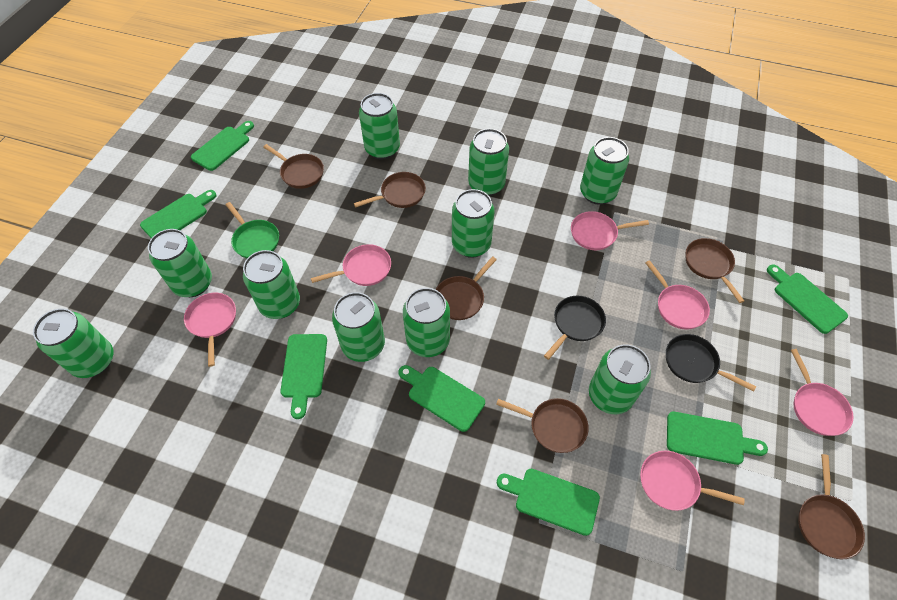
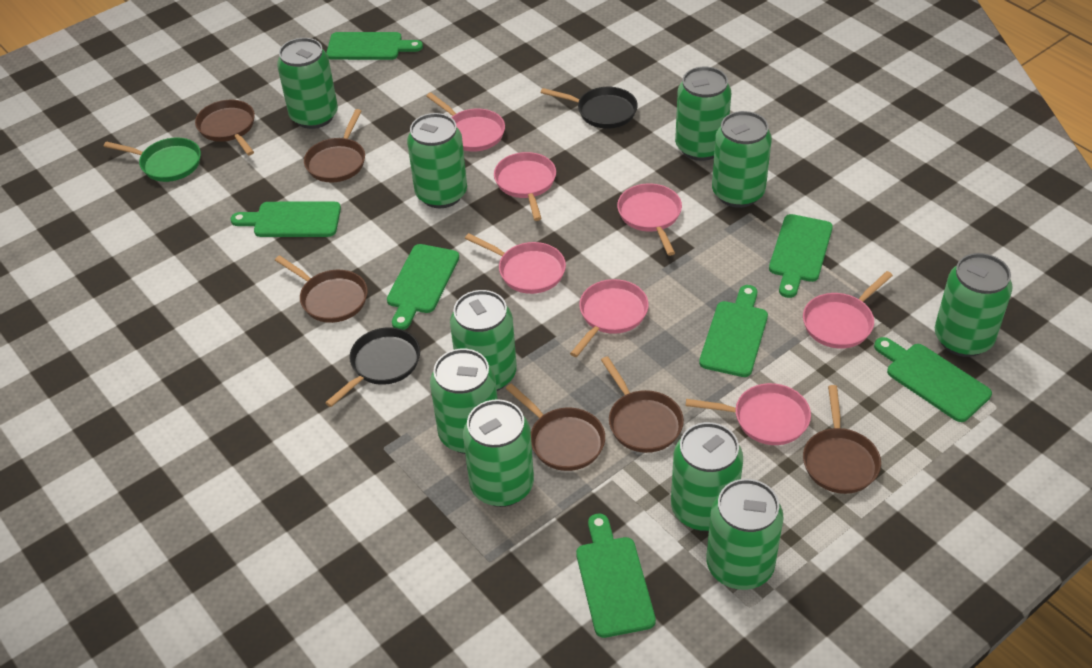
pink pan: 6 -> 7

